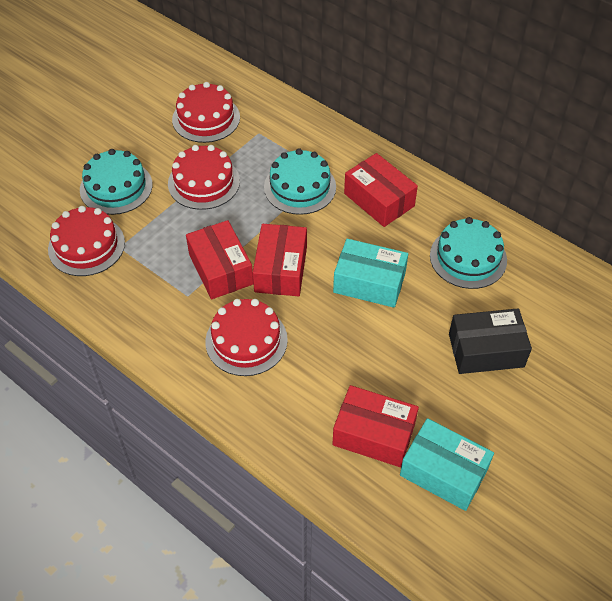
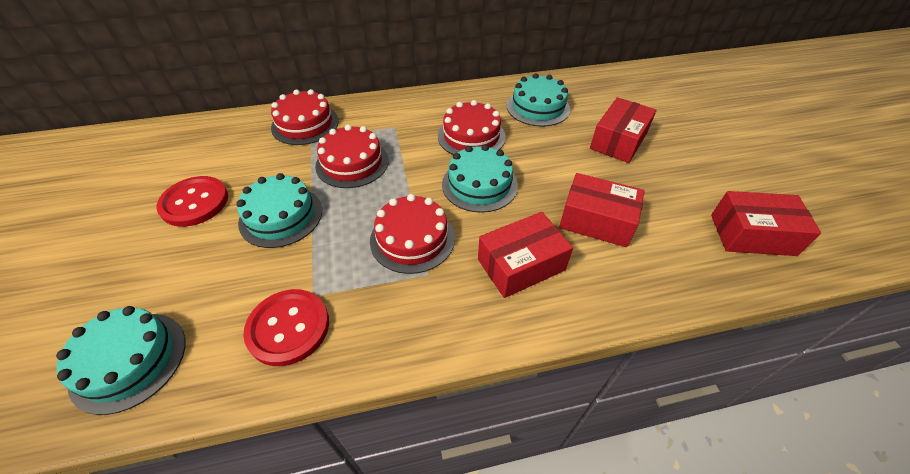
black box: 1 -> 0
red button: 0 -> 2
turquoise box: 2 -> 0
turquoise cake: 3 -> 4

